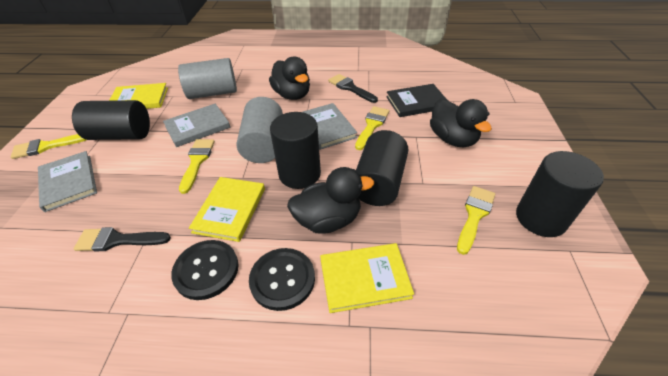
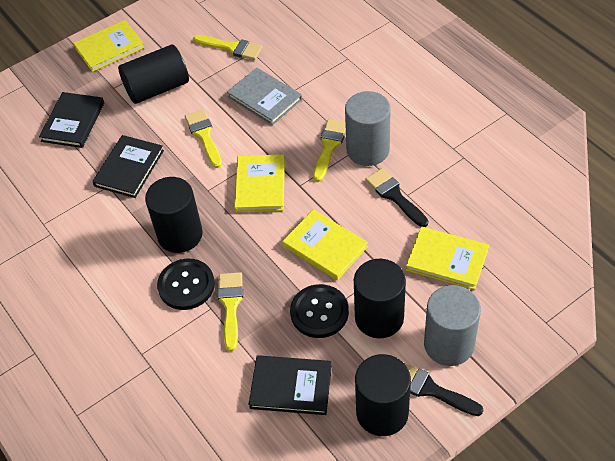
black book: 1 -> 3
black duck: 3 -> 0
grey book: 3 -> 1
yellow book: 3 -> 4

